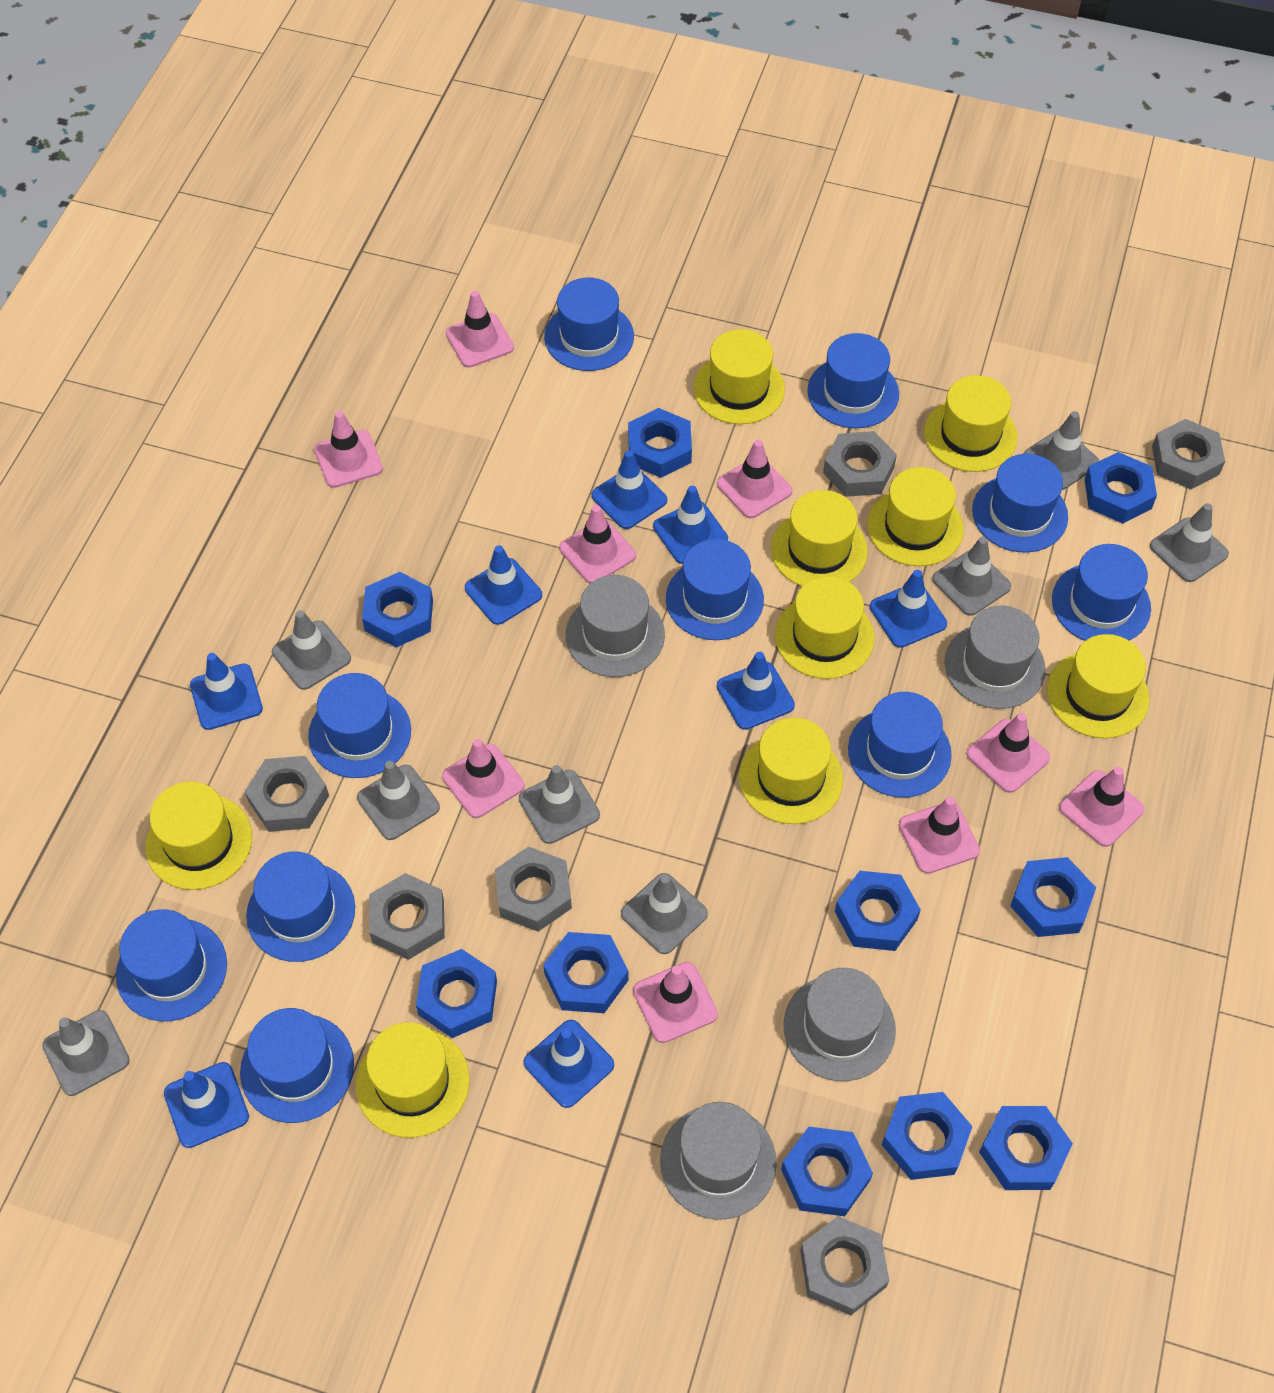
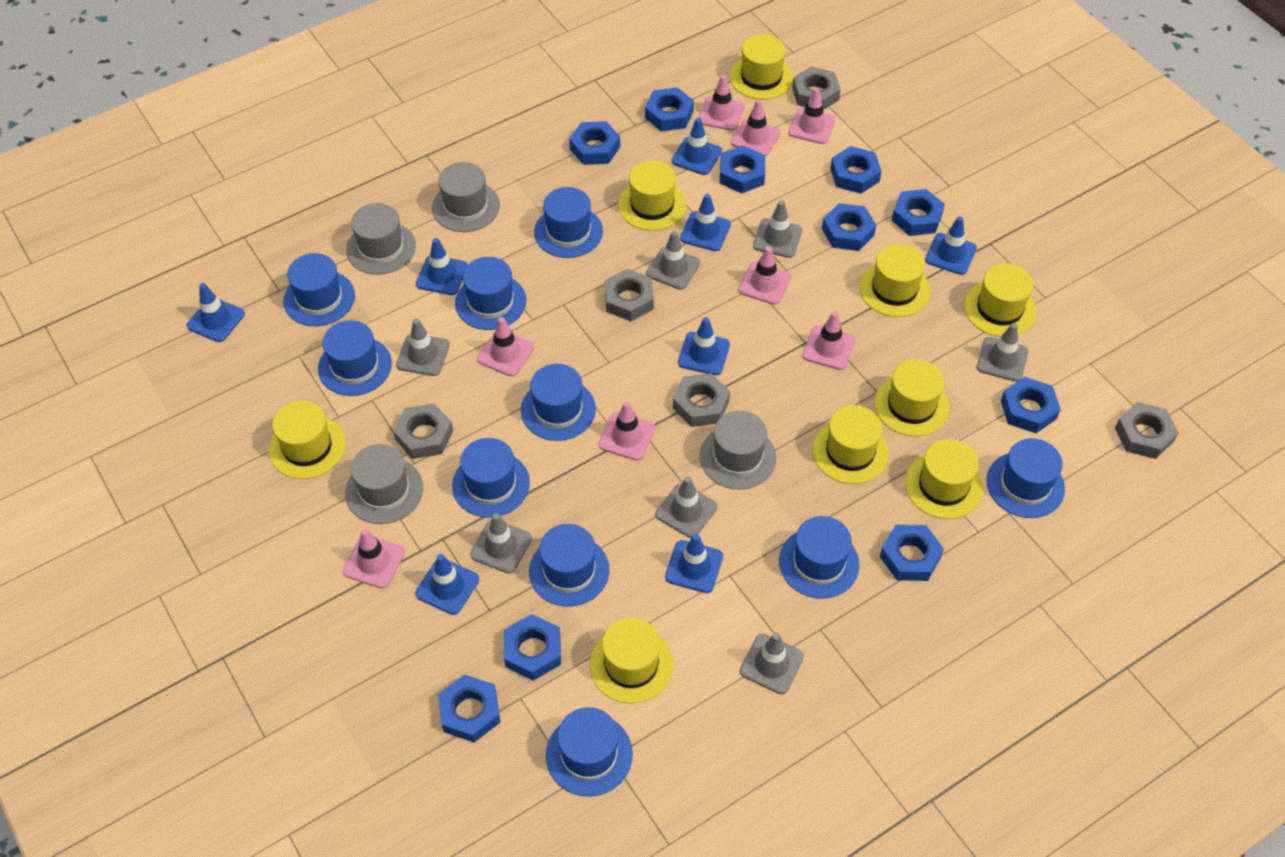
grey nut: 6 -> 5
grey traffic cone: 8 -> 7
pink traffic cone: 9 -> 8

